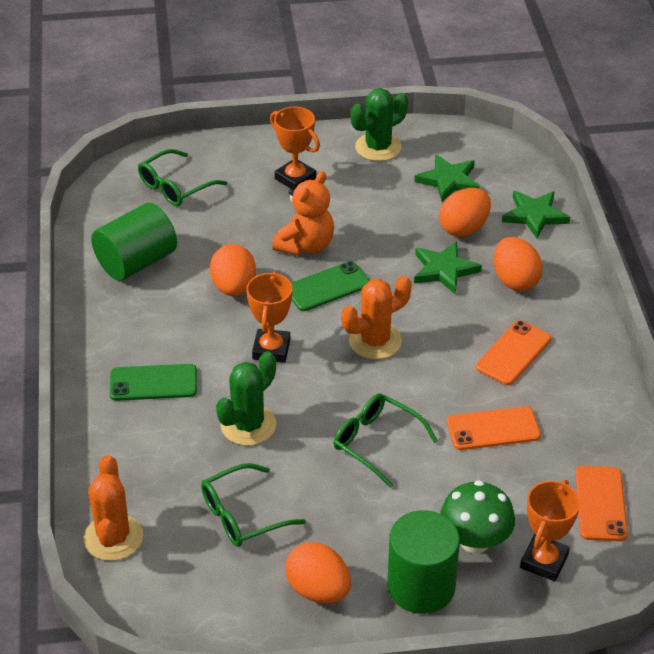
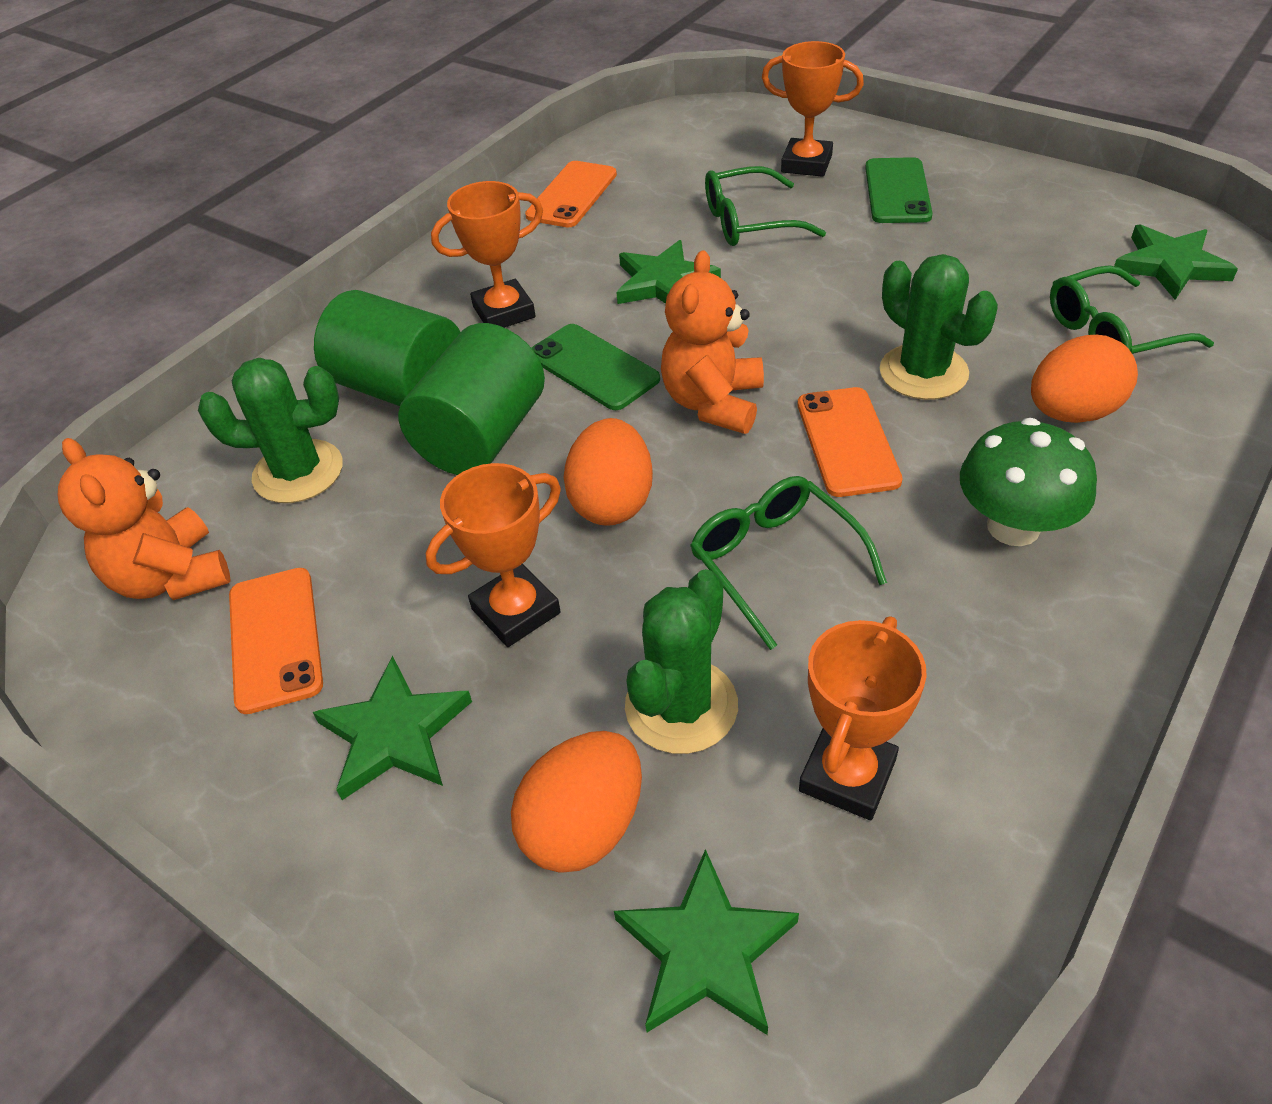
green cactus: 2 -> 3
green star: 3 -> 4
orange cactus: 2 -> 0
orange egg: 4 -> 3
orange teddy bear: 1 -> 2
orange trophy: 3 -> 4

